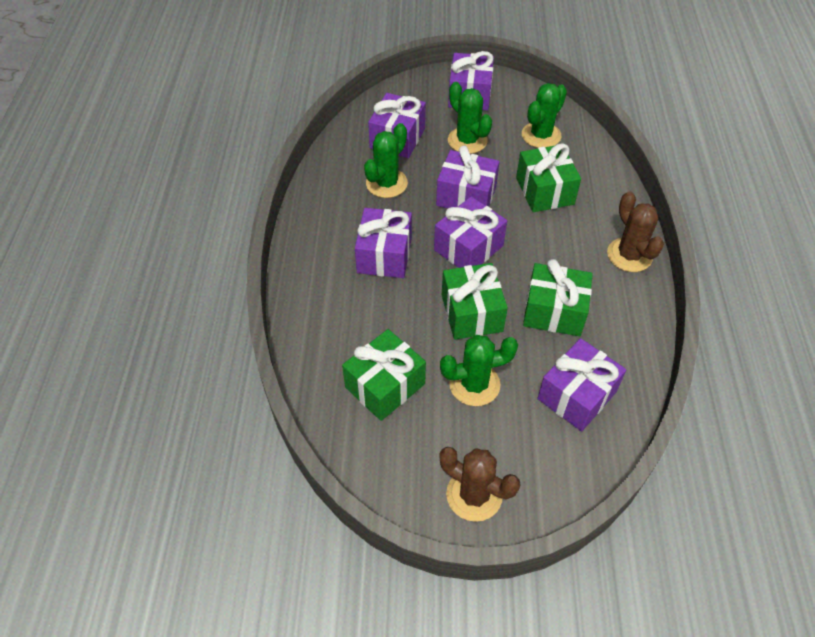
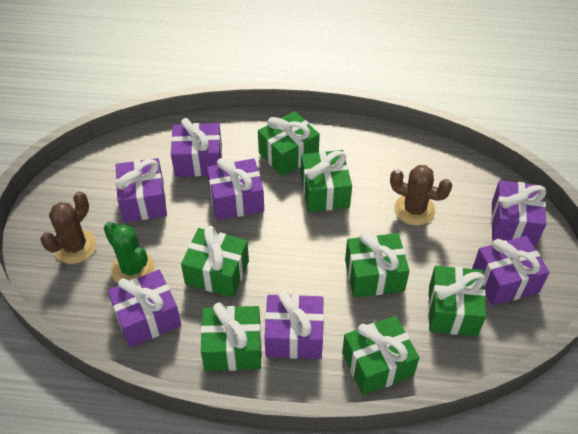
green cactus: 4 -> 1
green gift: 4 -> 7
purple gift: 6 -> 7

